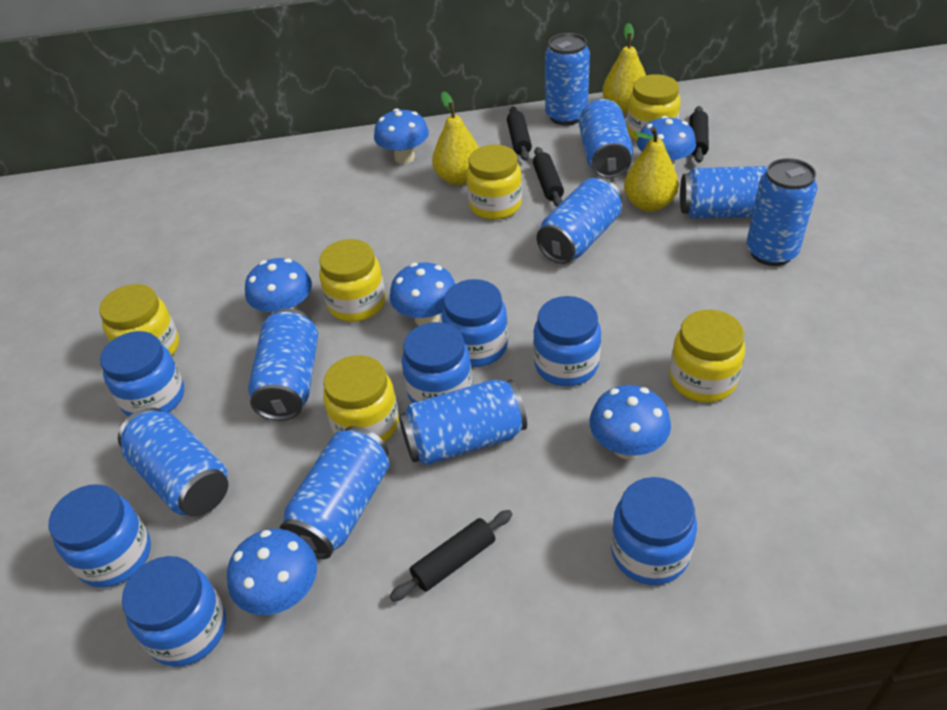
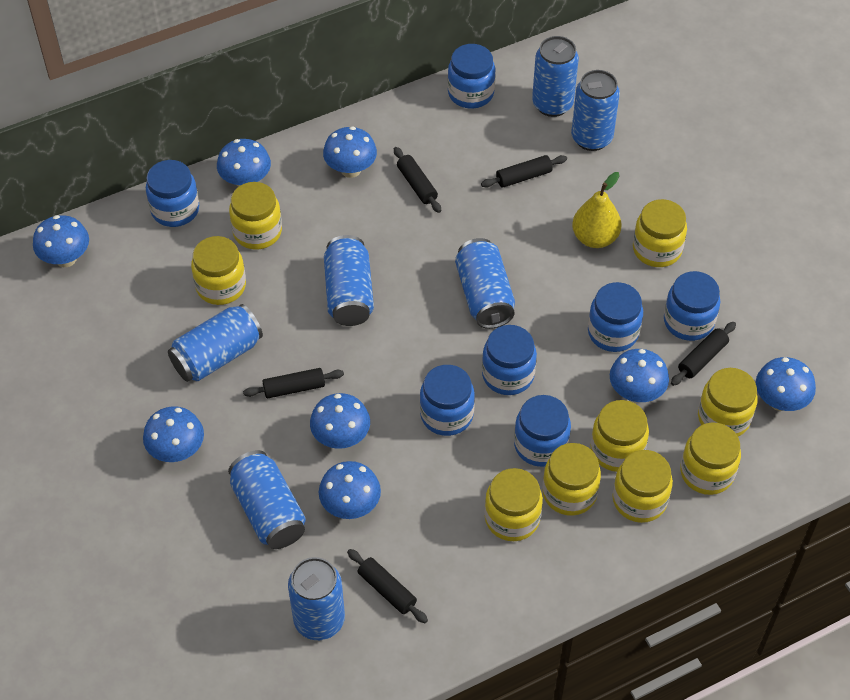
black rolling pin: 4 -> 5
blue can: 9 -> 7
blue mushroom: 6 -> 8
yellow jar: 6 -> 9
yellow pear: 3 -> 1

